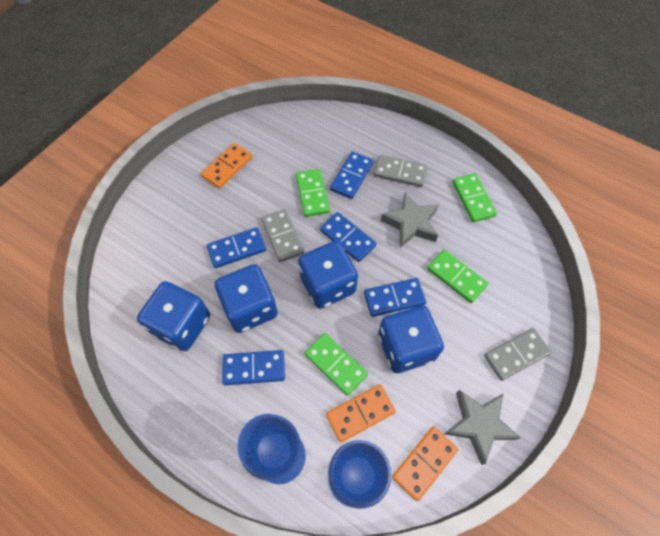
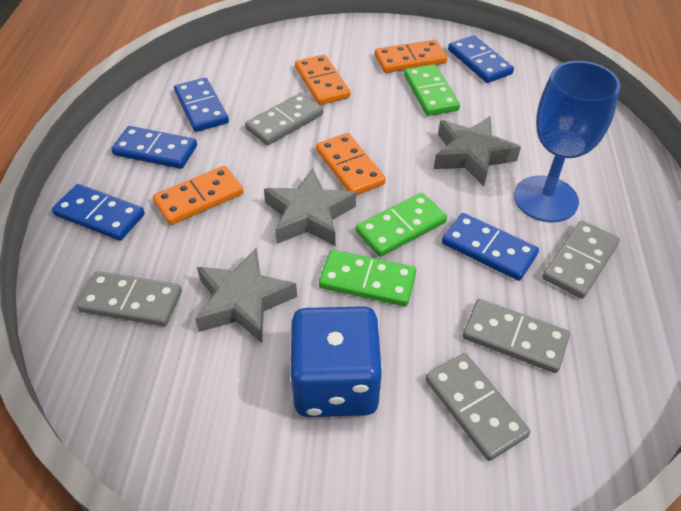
blue dice: 4 -> 1
blue goblet: 2 -> 1
green domino: 4 -> 3
grey domino: 3 -> 5
grey star: 2 -> 3
orange domino: 3 -> 4

